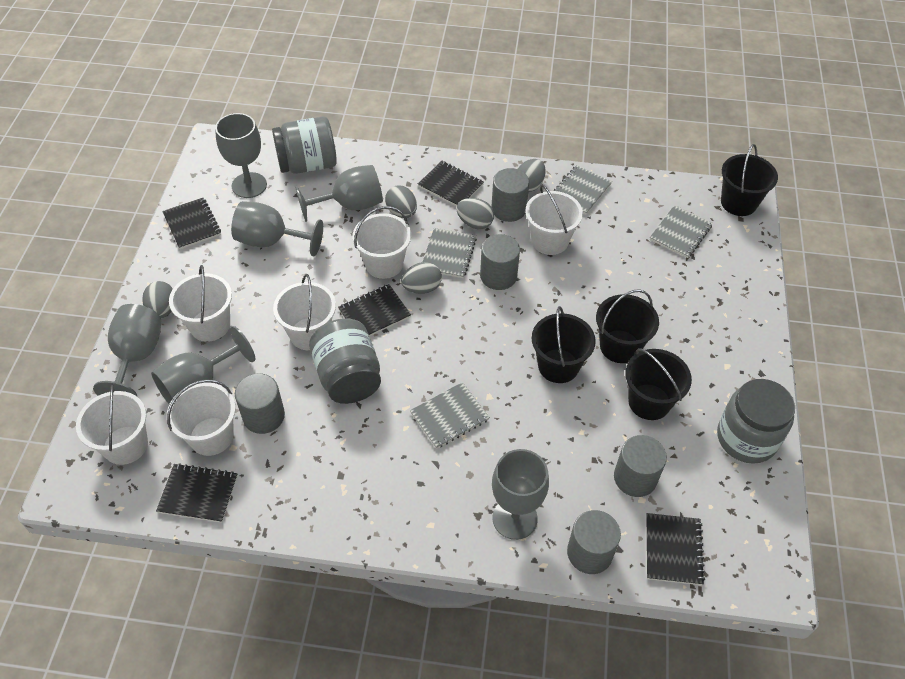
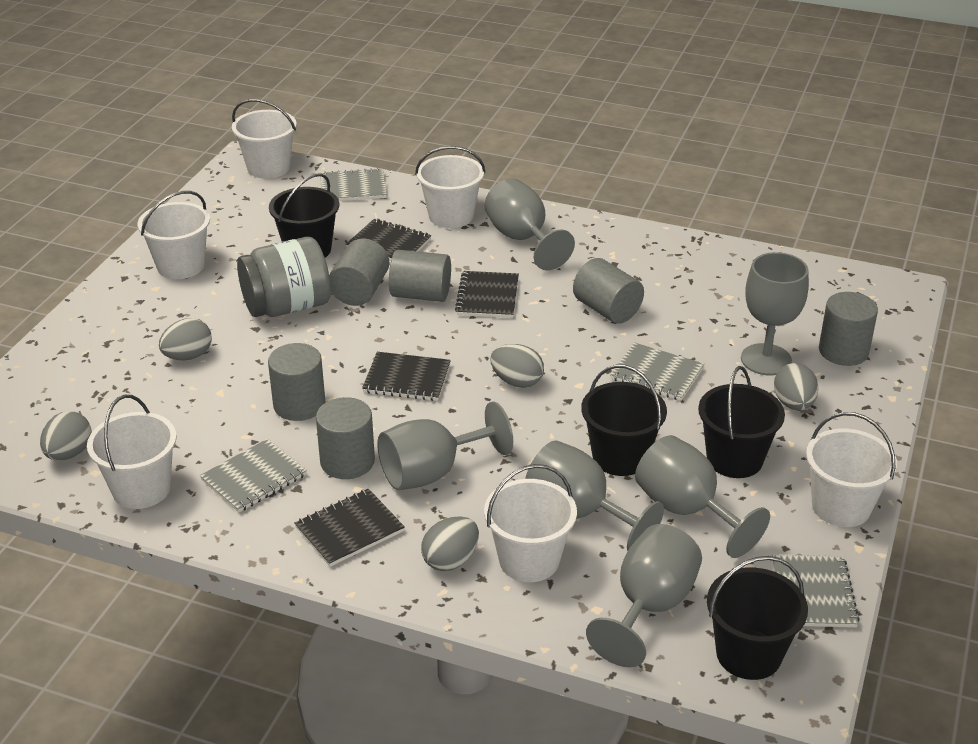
black notebook: 5 -> 4
grey cylinder: 5 -> 6
grey jar: 3 -> 1

